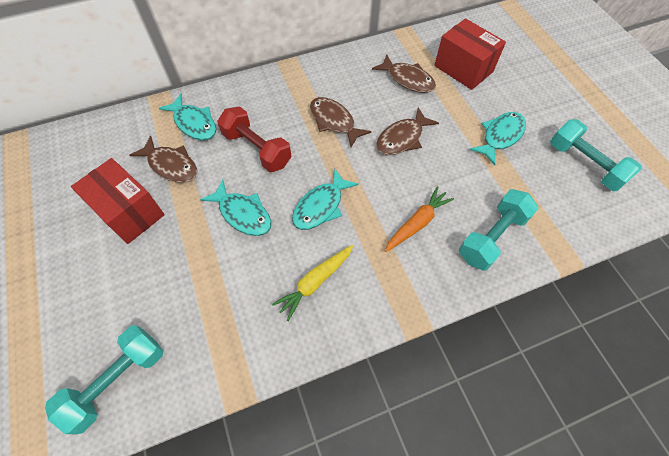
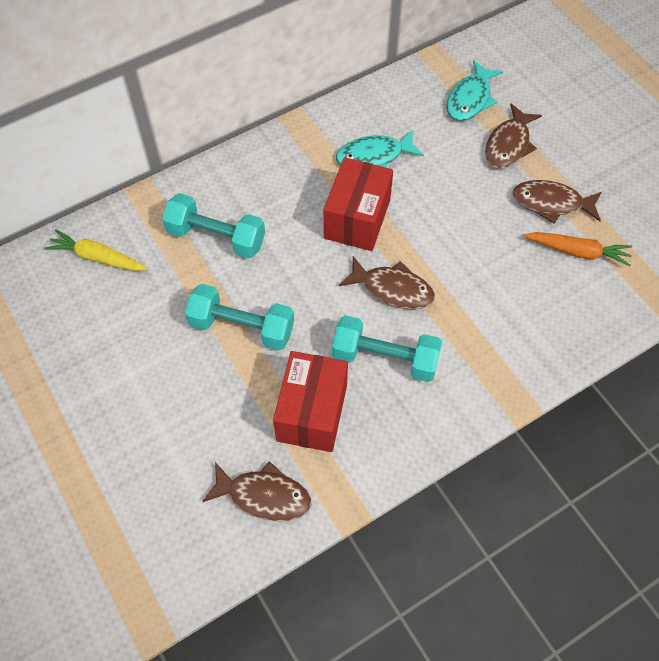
red dumbbell: 1 -> 0
turquoise fish: 4 -> 2

